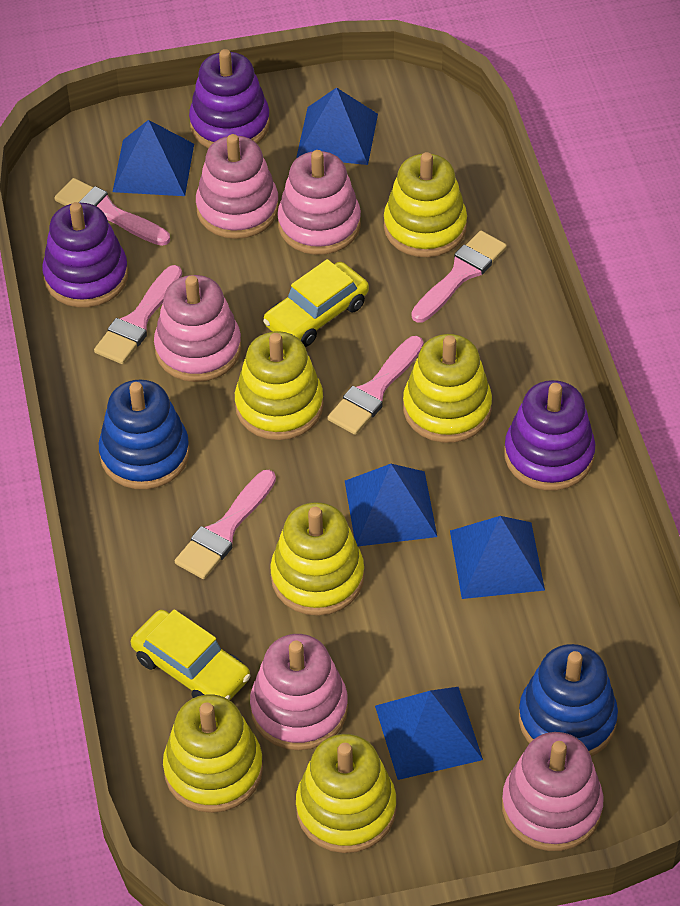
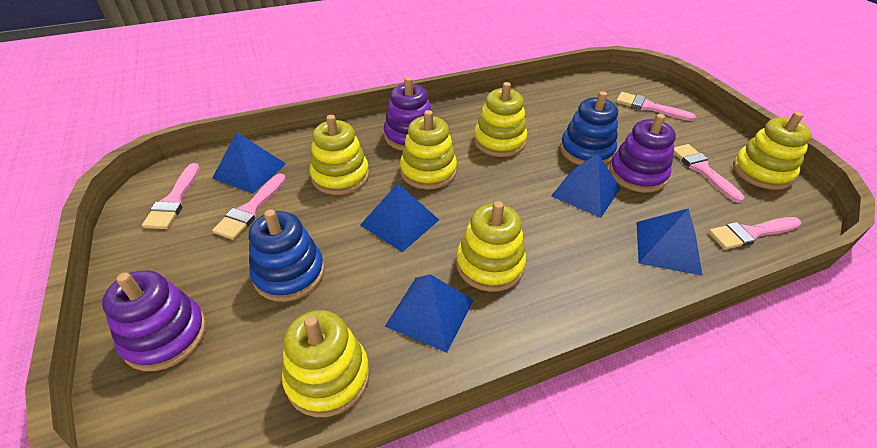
pink stacking toy: 5 -> 0
yellow car: 2 -> 0

